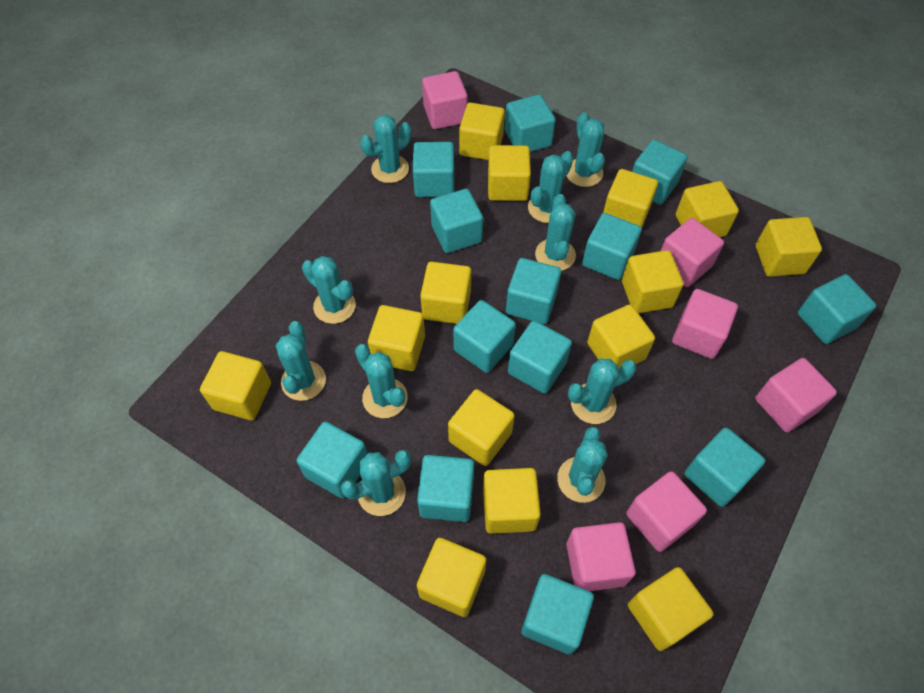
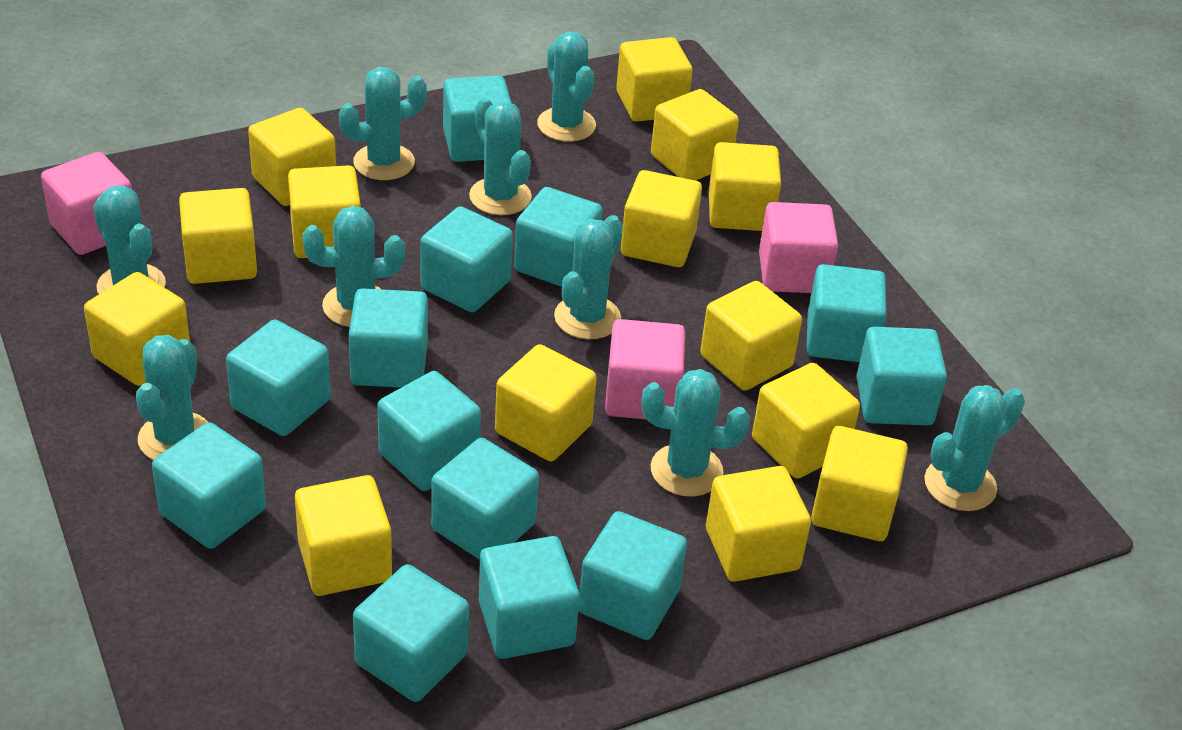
pink cube: 6 -> 3
turquoise cactus: 10 -> 9

